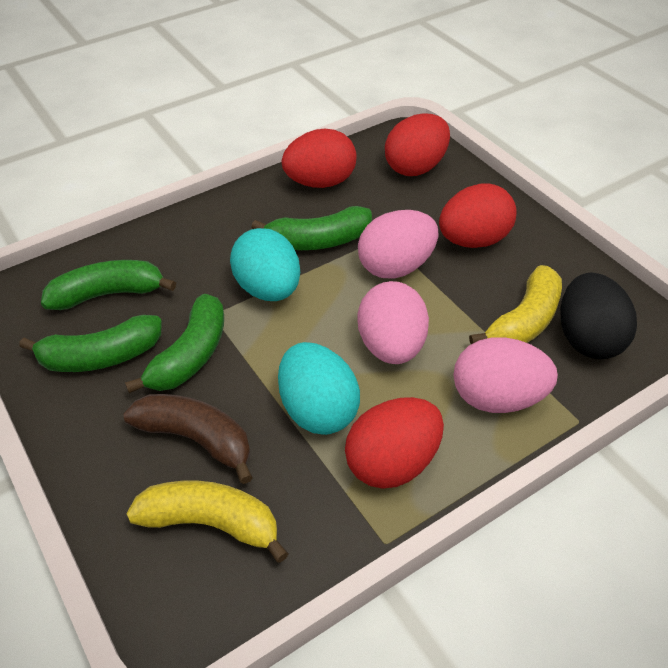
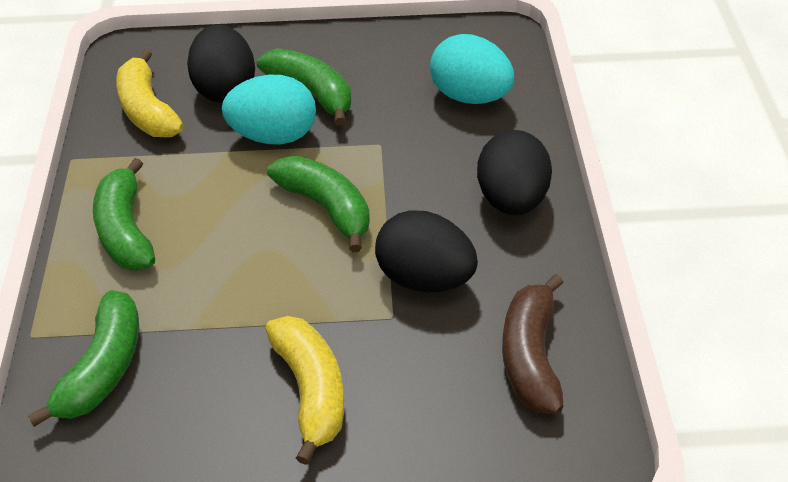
black egg: 1 -> 3
pink egg: 3 -> 0
red egg: 4 -> 0

